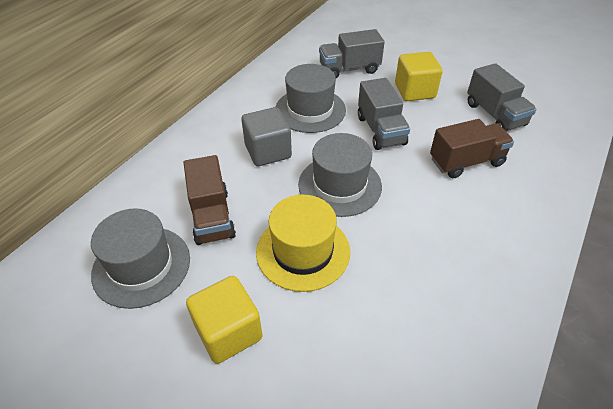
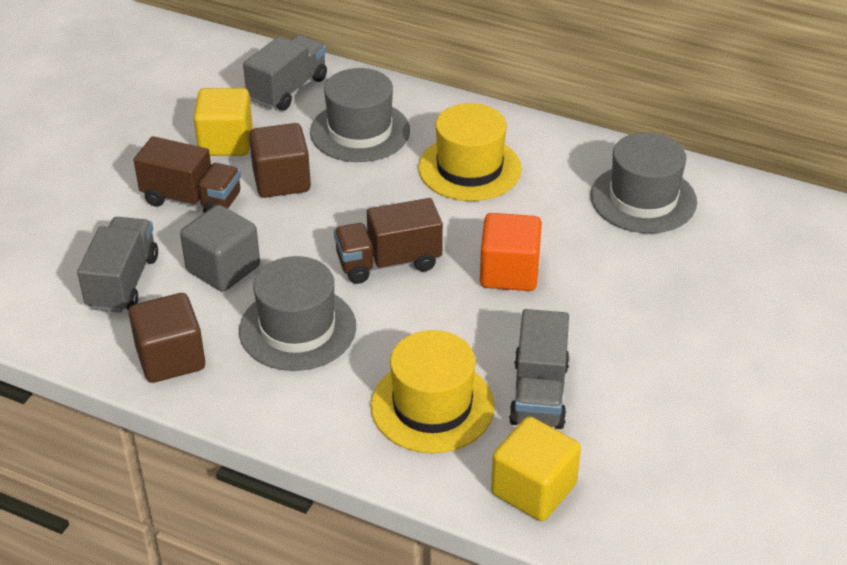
brown cube: 0 -> 2
orange cube: 0 -> 1
yellow hat: 1 -> 2

